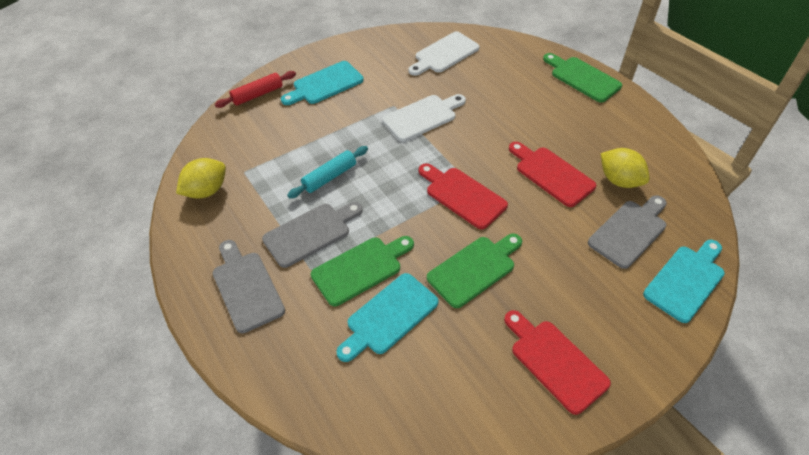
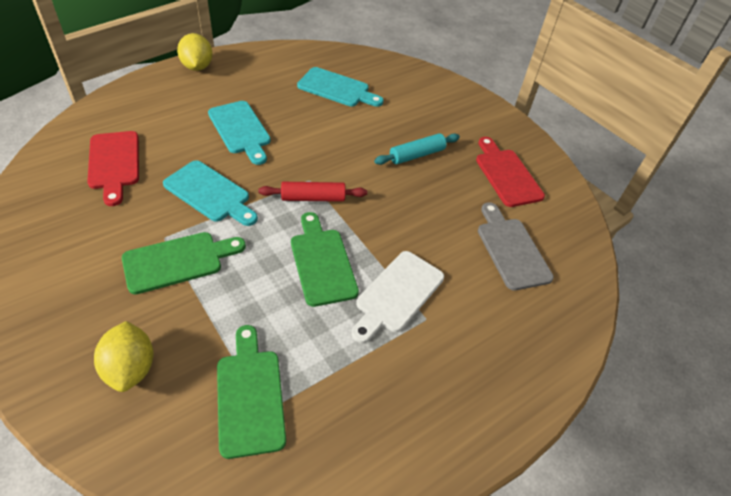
grey cutting board: 3 -> 1
red cutting board: 3 -> 2
white cutting board: 2 -> 1

